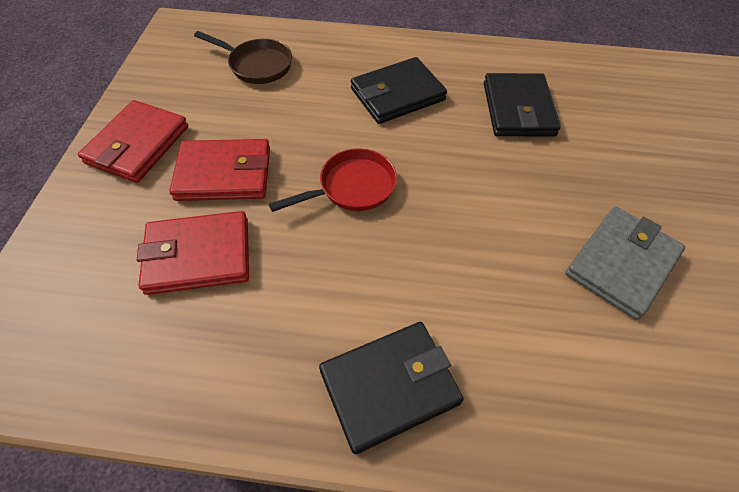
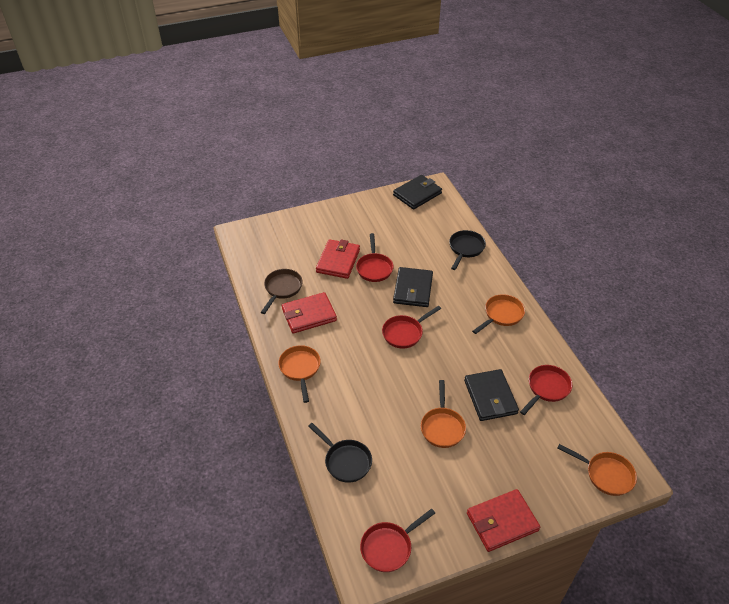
black pan: 0 -> 2
grey wallet: 1 -> 0
orange pan: 0 -> 4
red pan: 1 -> 4

